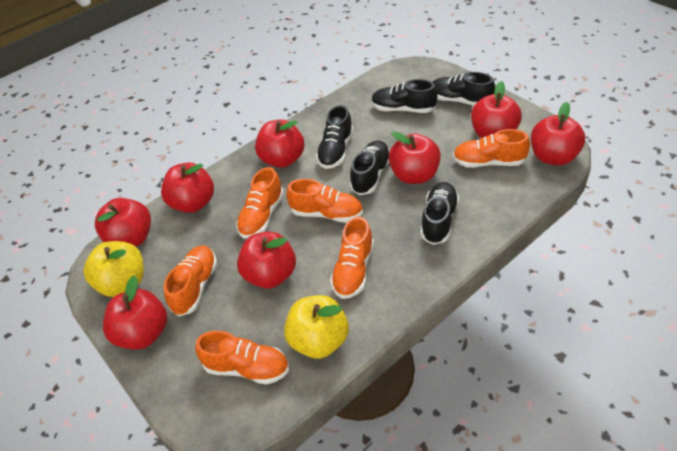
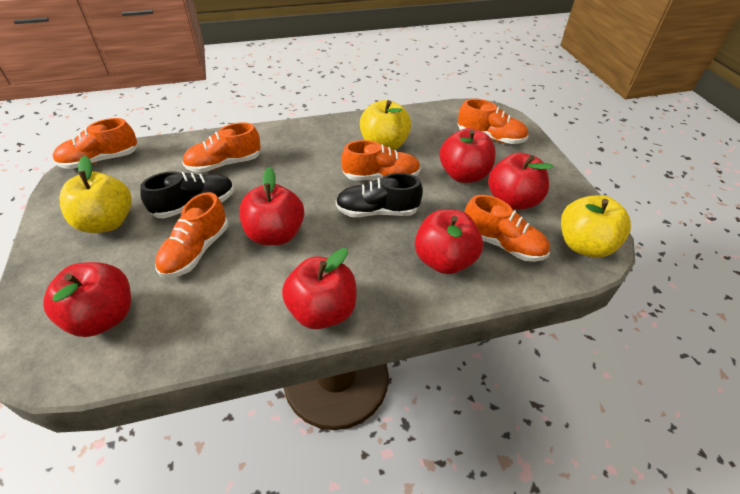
black shoe: 5 -> 2
red apple: 8 -> 6
yellow apple: 2 -> 3

